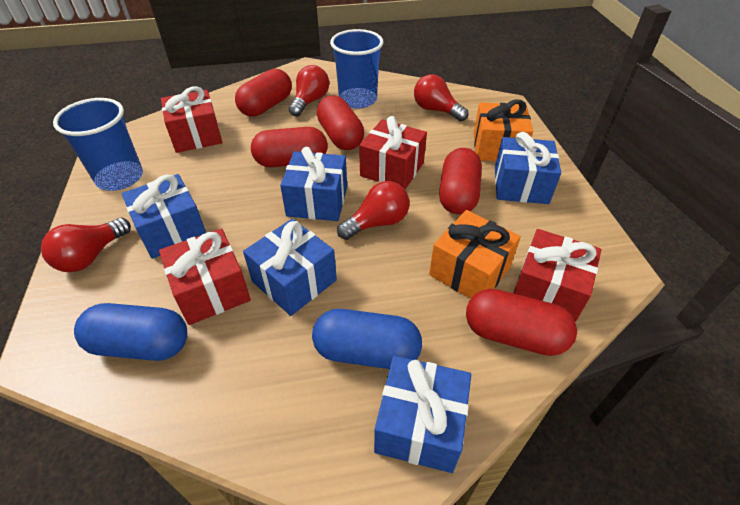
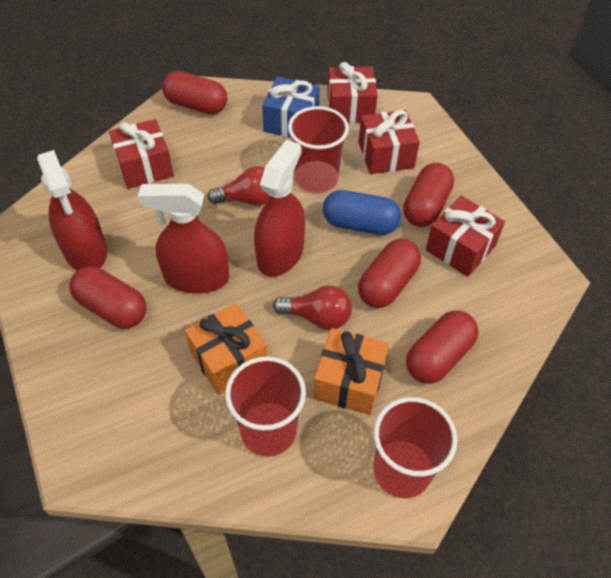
blue capsule: 2 -> 1
blue cup: 2 -> 0
blue gift: 5 -> 1
red cup: 0 -> 3
red light bulb: 4 -> 2
red spray bottle: 0 -> 3

